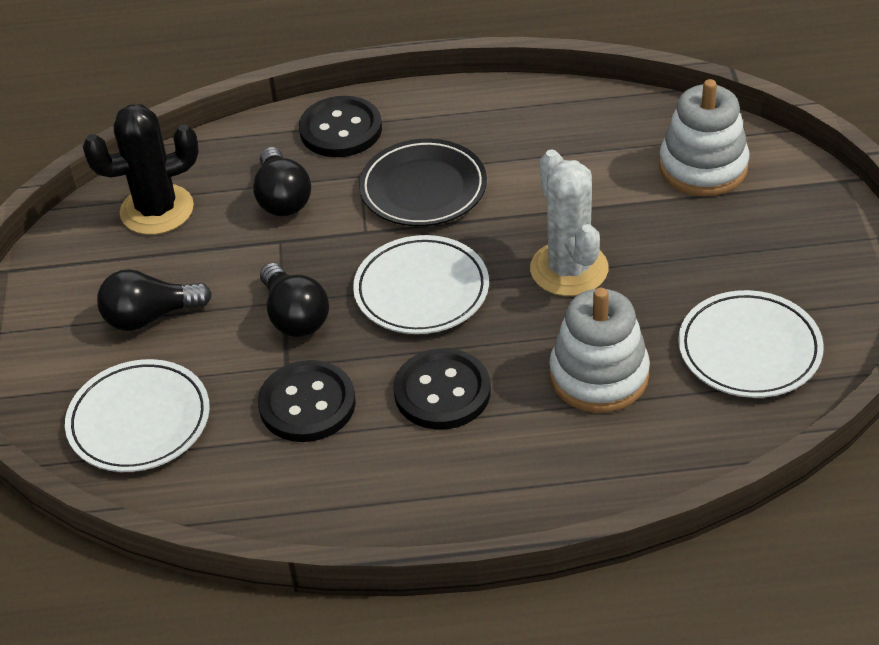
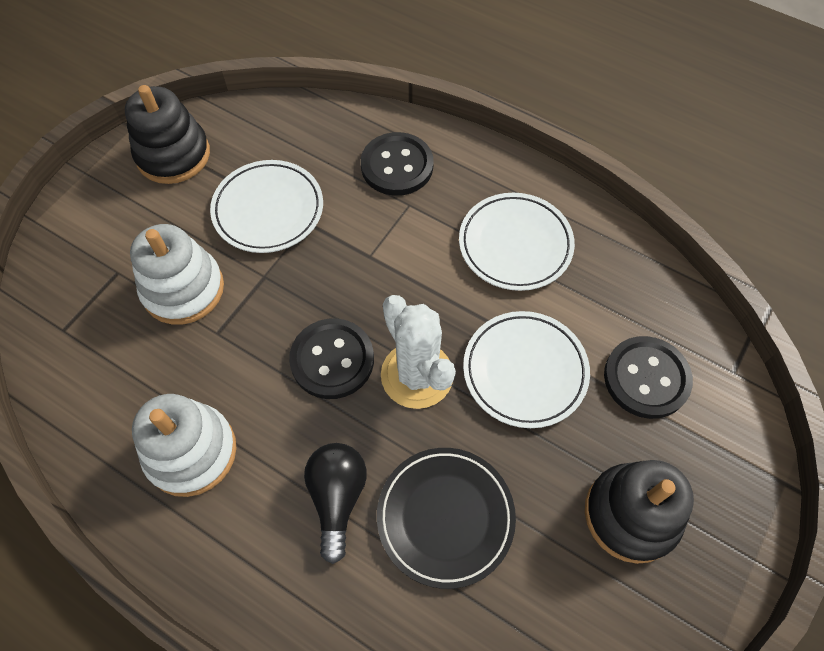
black cactus: 1 -> 0
black light bulb: 3 -> 1
black stacking toy: 0 -> 2

